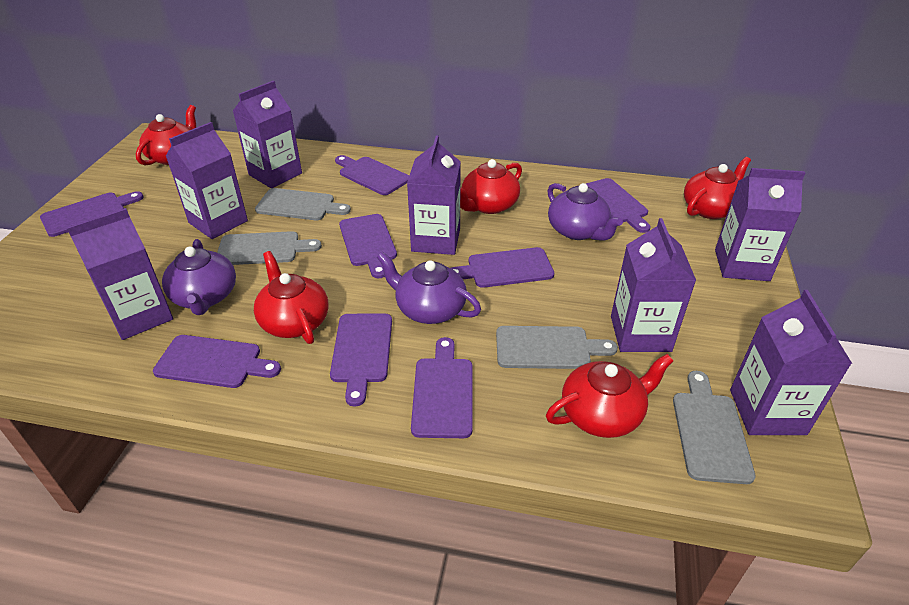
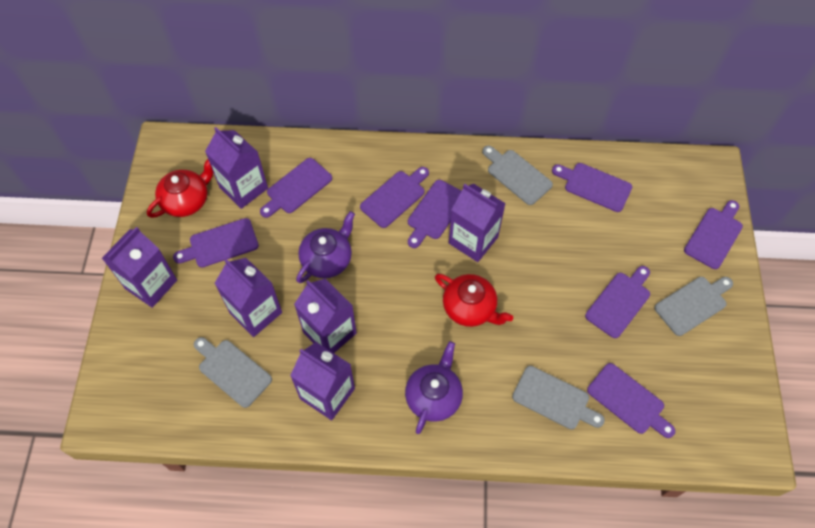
purple carton: 7 -> 6
purple teapot: 3 -> 2
red teapot: 5 -> 2

